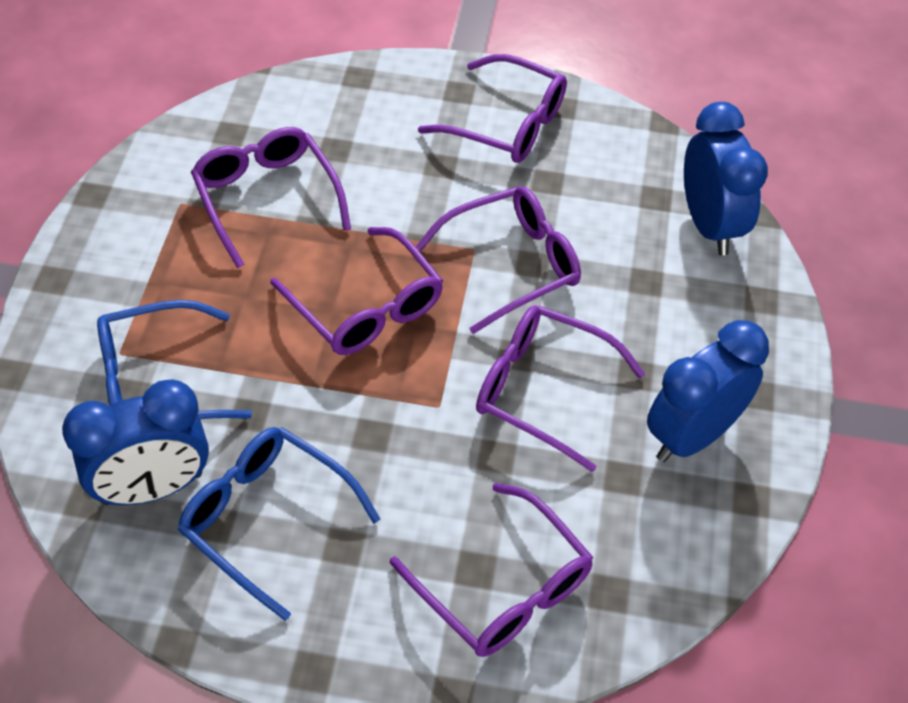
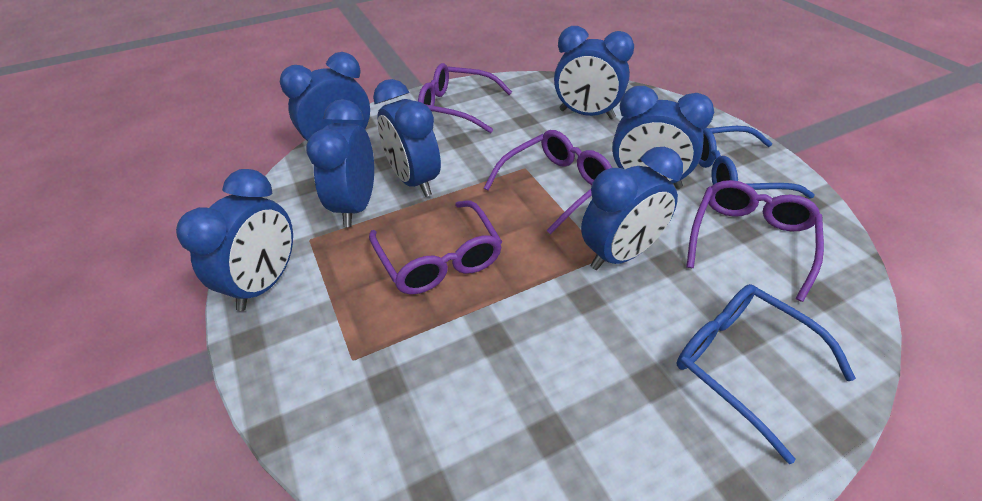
blue clock: 3 -> 7
purple glasses: 6 -> 4

